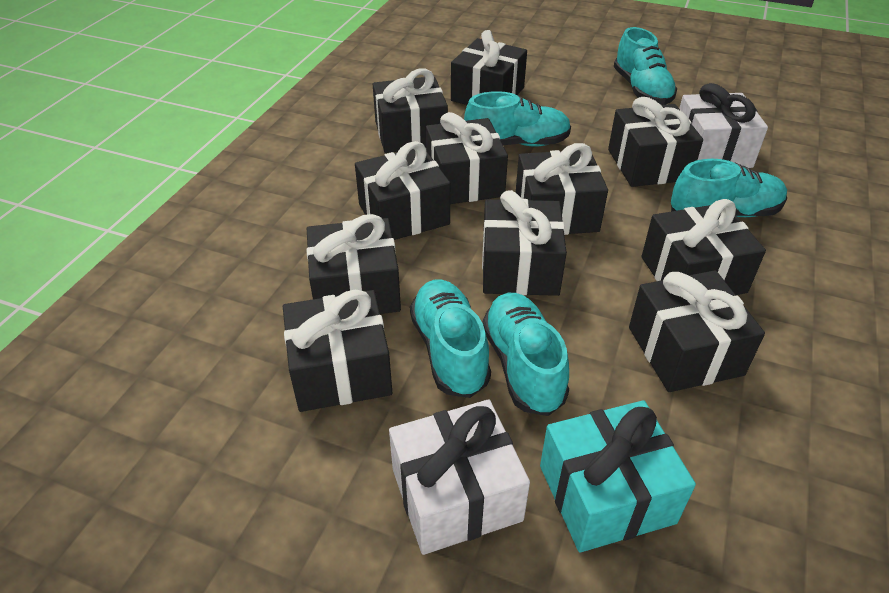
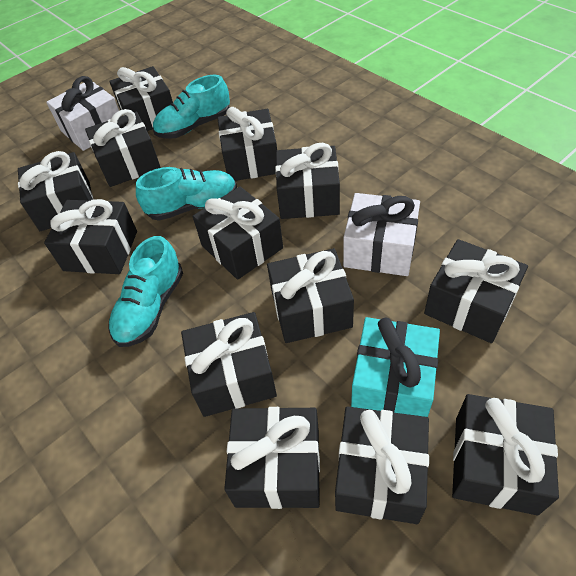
black gift: 11 -> 13
turquoise shoe: 5 -> 3

